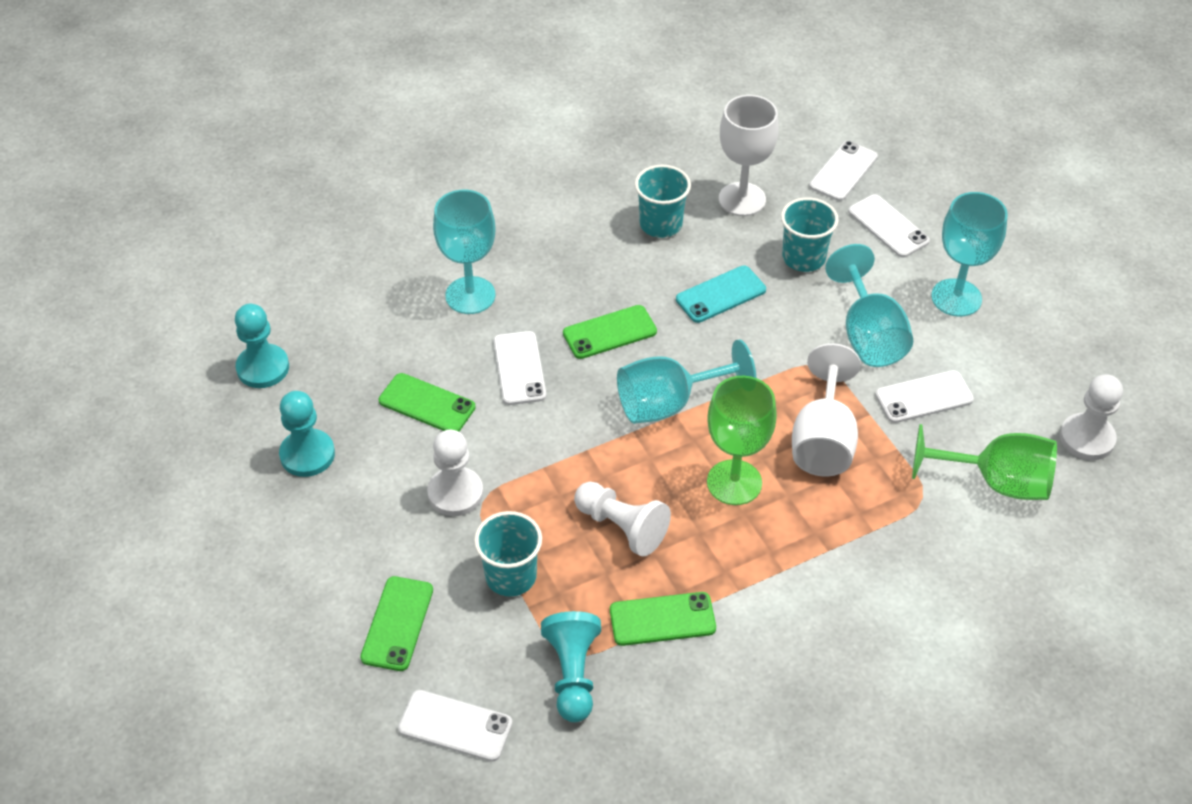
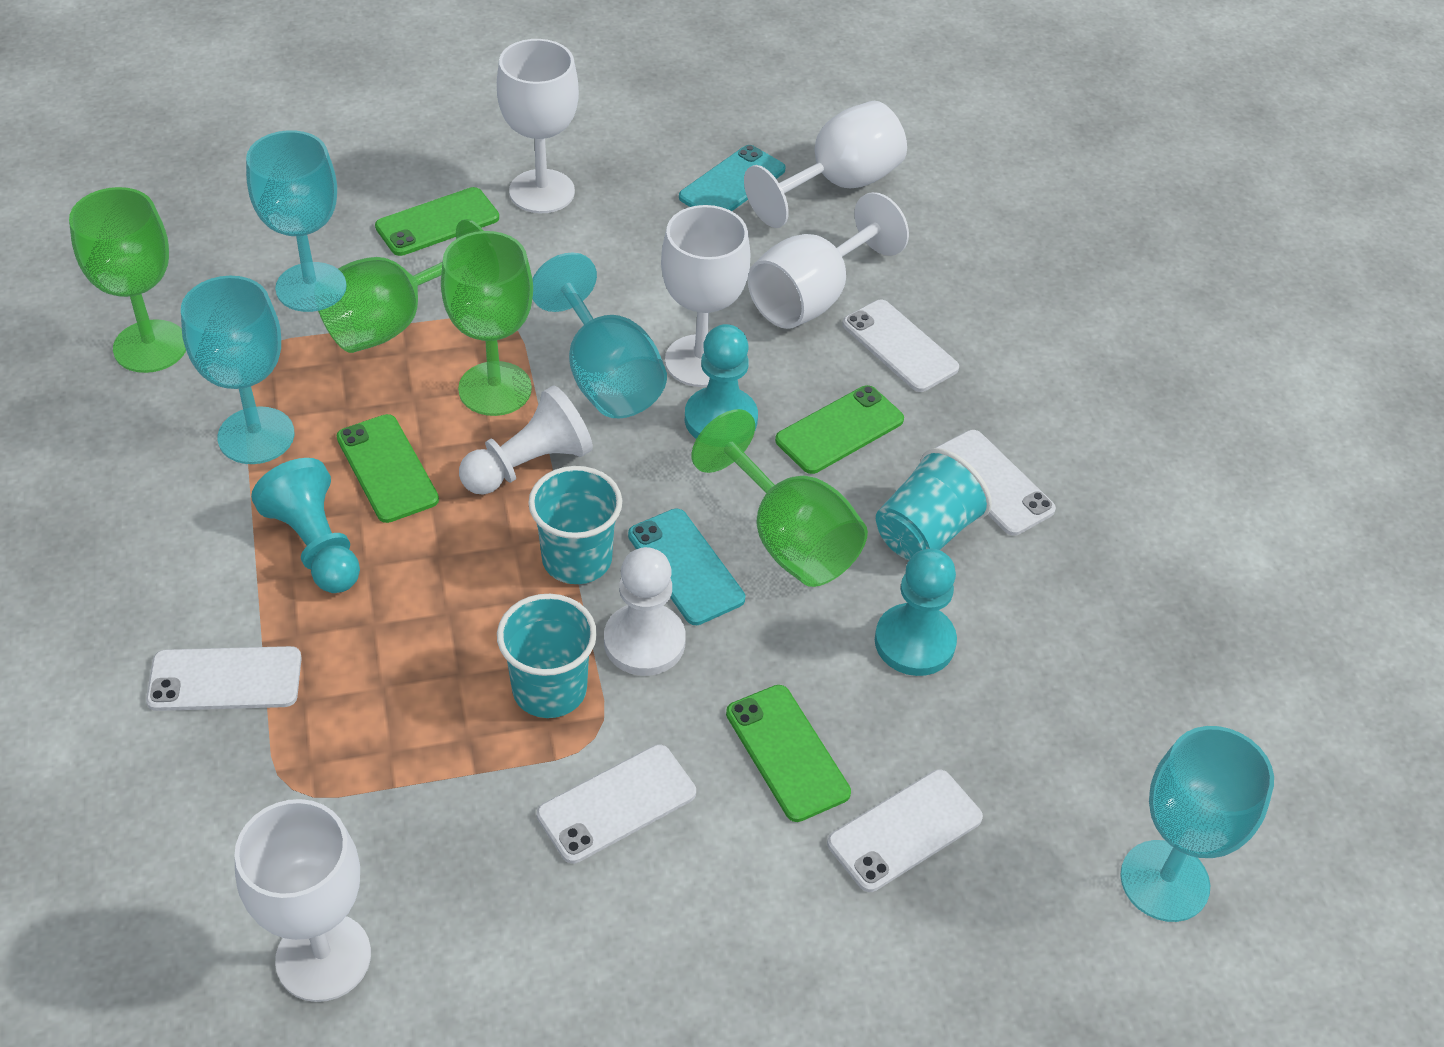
green goblet: 2 -> 4
turquoise phone: 1 -> 2
white goblet: 2 -> 5
white pawn: 3 -> 2

